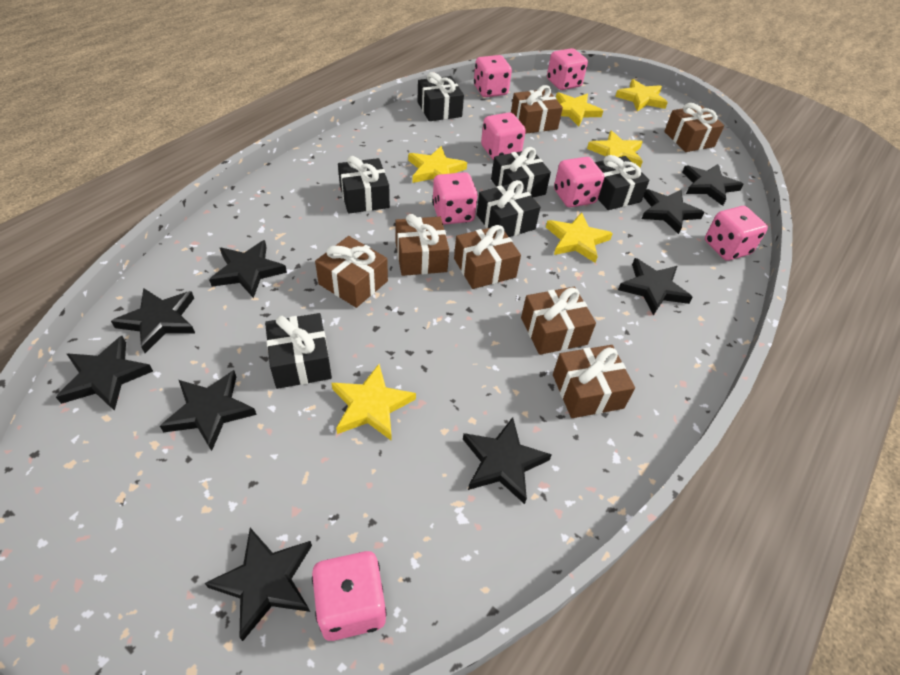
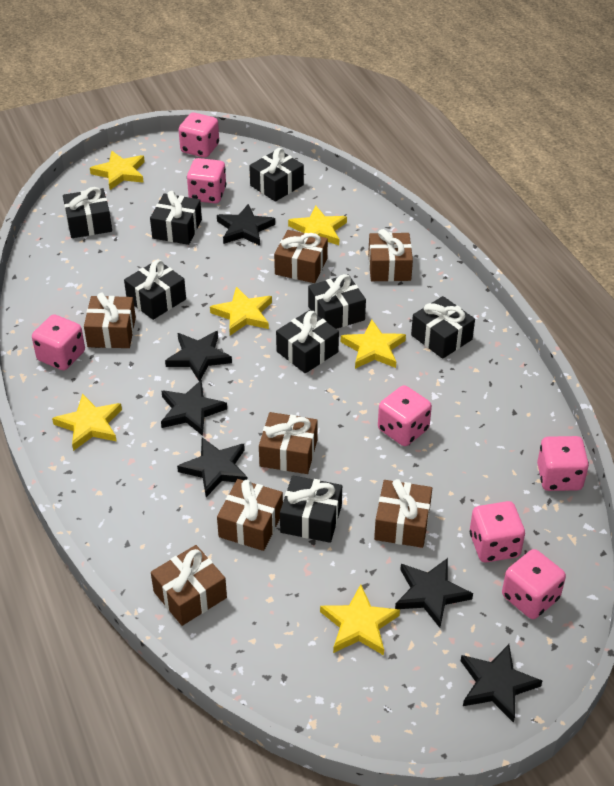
black gift: 6 -> 8
black star: 9 -> 6

